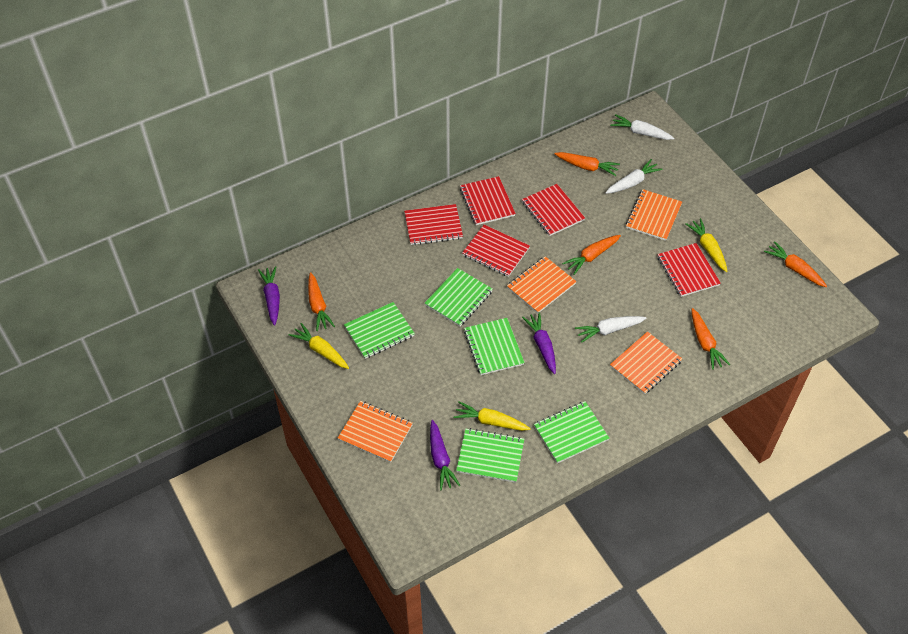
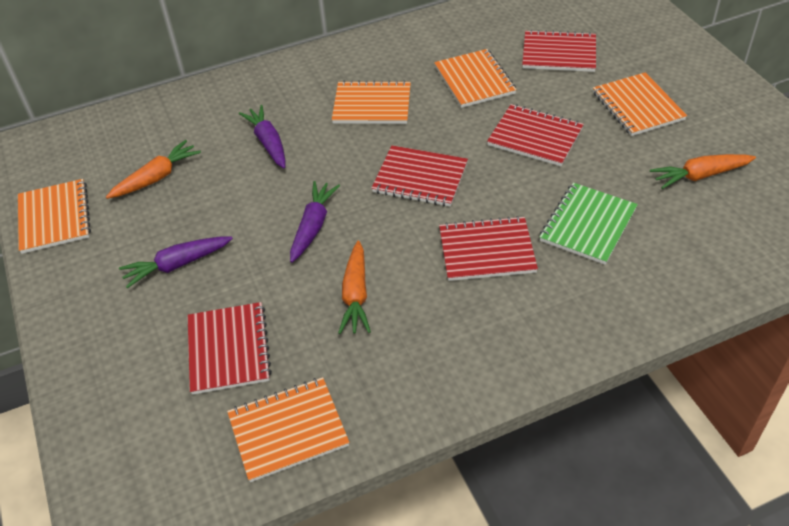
green notebook: 5 -> 1
orange carrot: 5 -> 3
orange notebook: 4 -> 5
white carrot: 3 -> 0
yellow carrot: 3 -> 0

